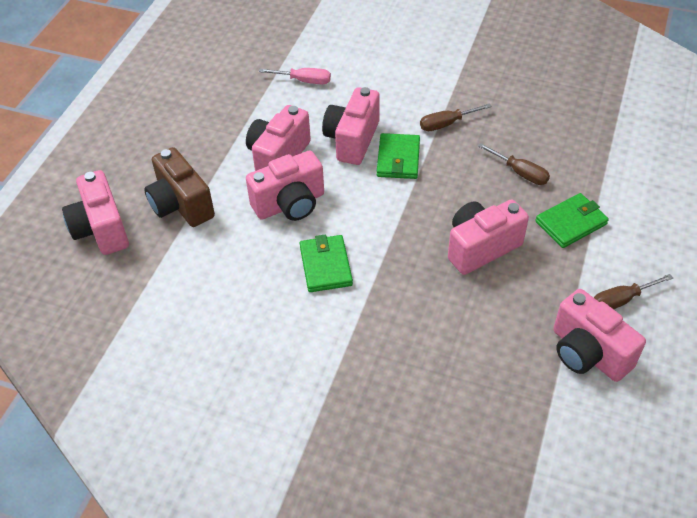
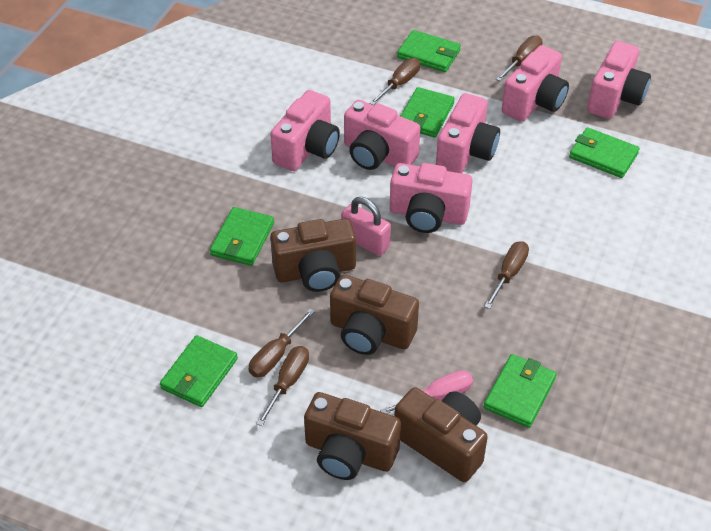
brown camera: 1 -> 4
brown screwdriver: 3 -> 5
green wallet: 3 -> 6
pink padlock: 0 -> 1

